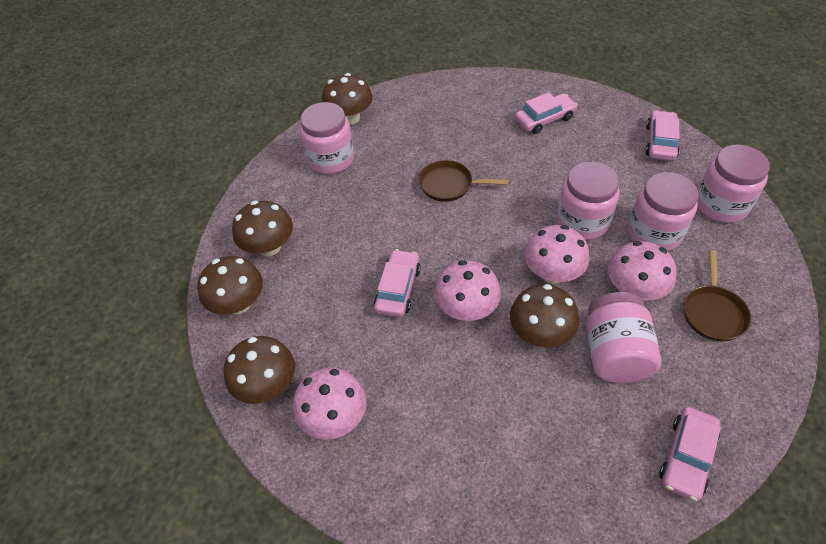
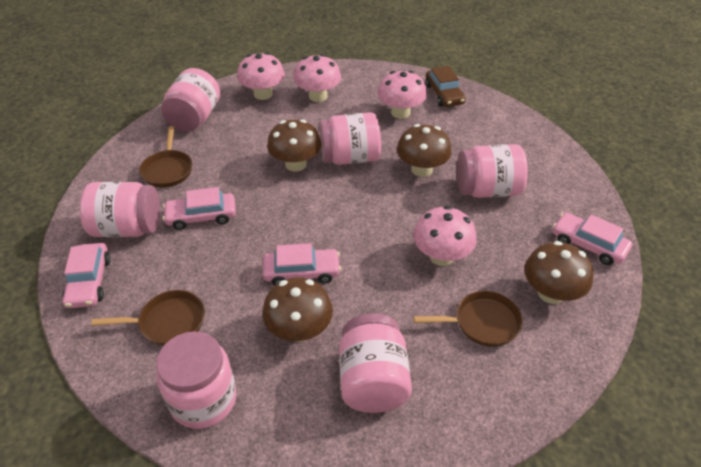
brown car: 0 -> 1
brown mushroom: 5 -> 4
brown pan: 2 -> 3
pink jar: 5 -> 6

